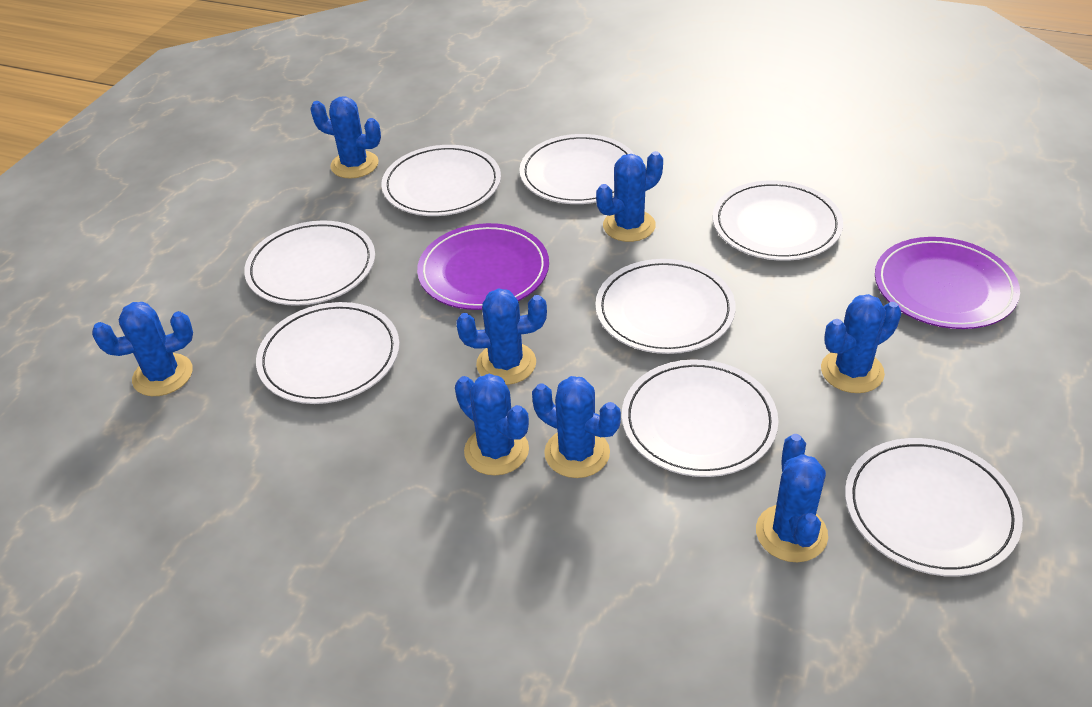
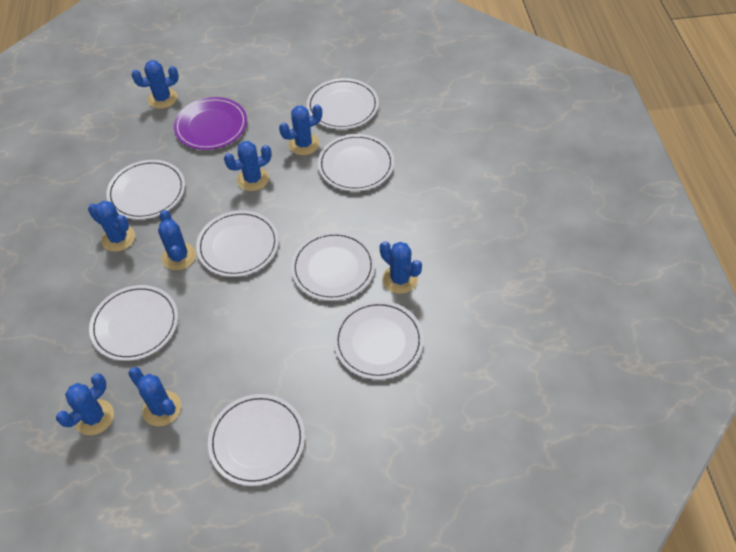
purple plate: 2 -> 1

